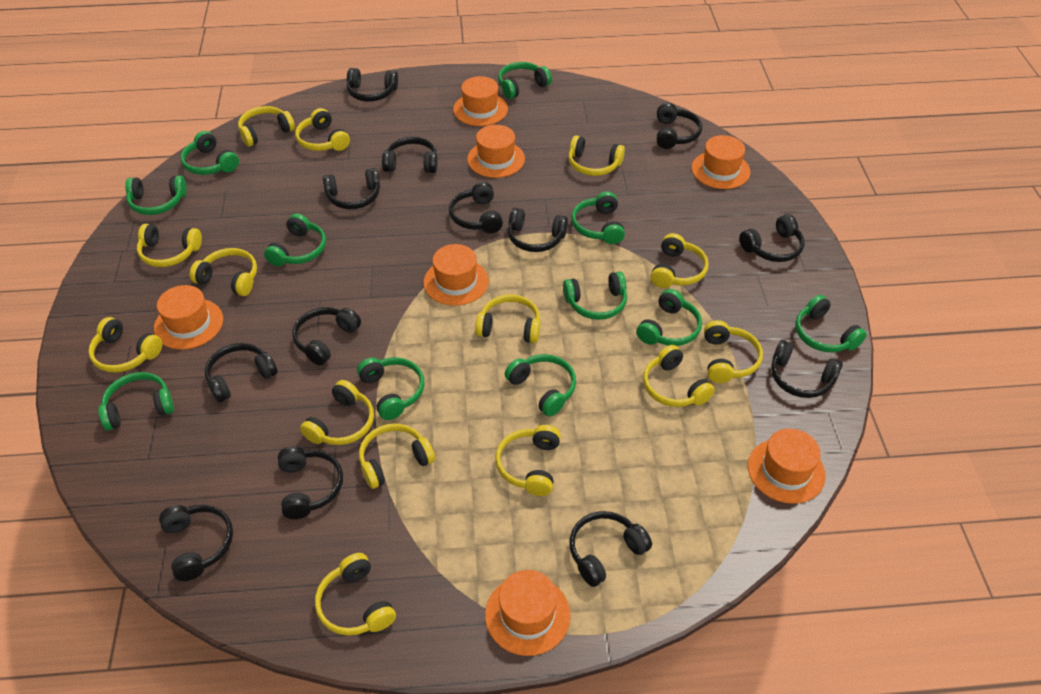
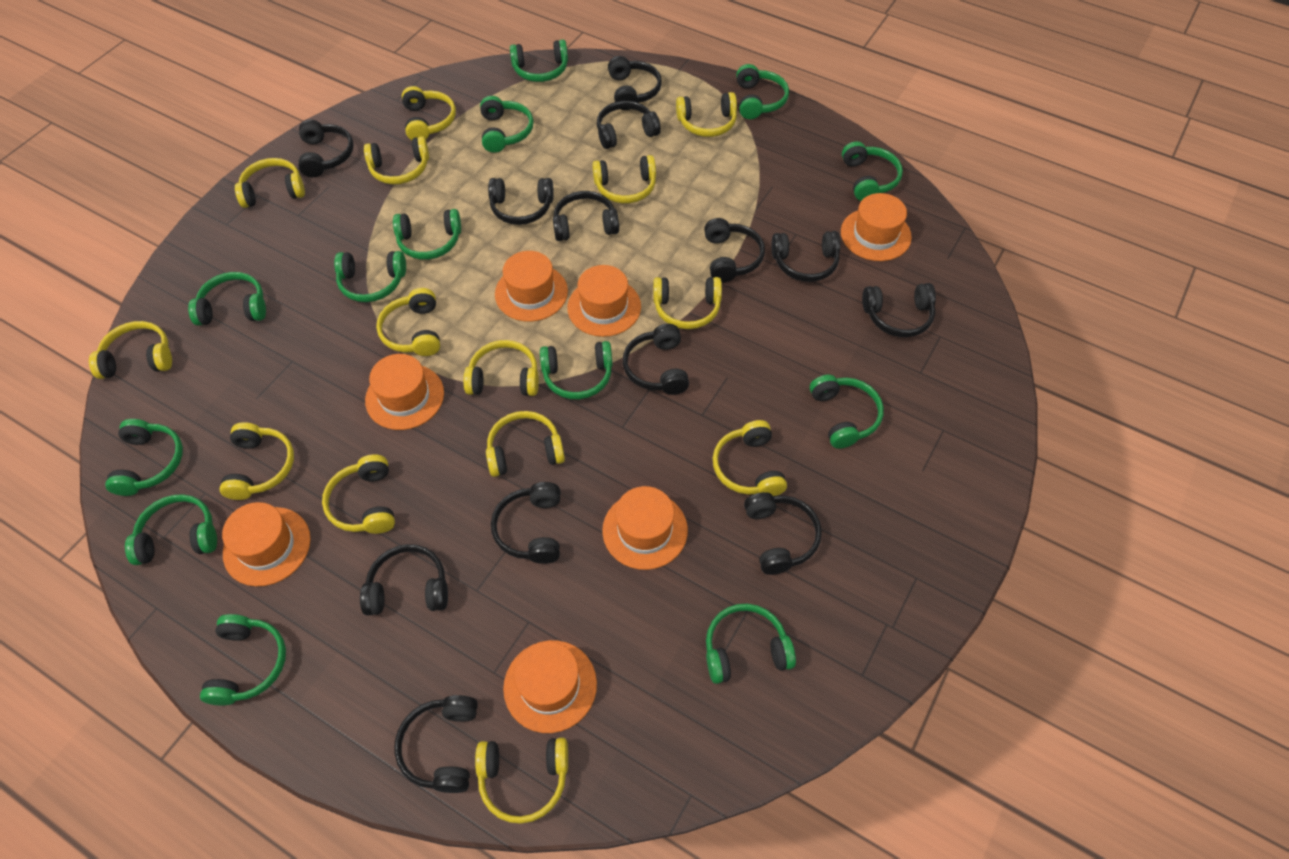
green headphones: 11 -> 13

